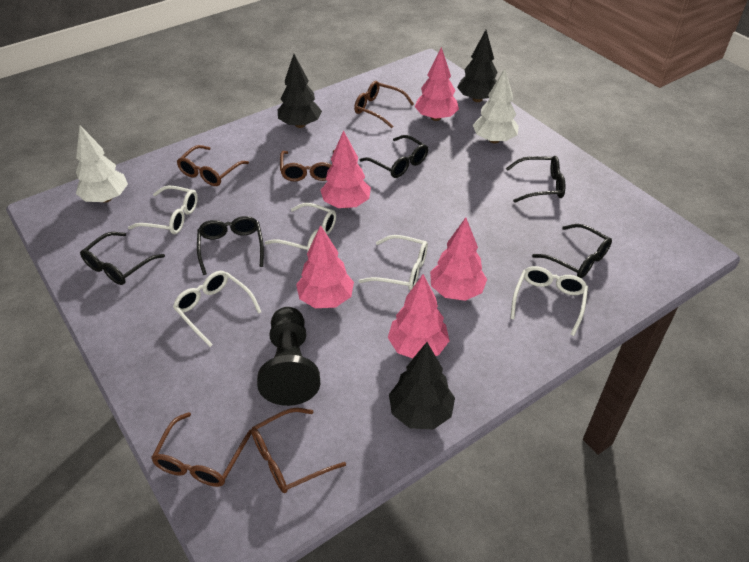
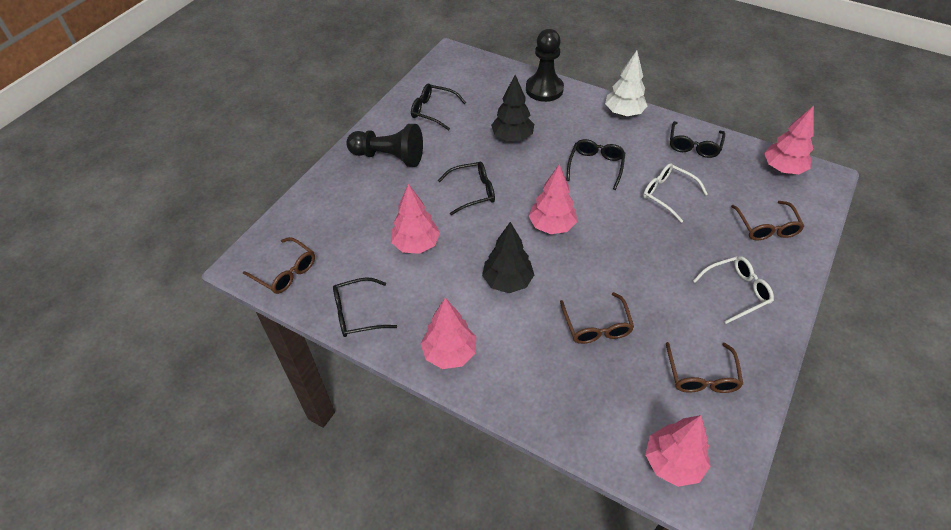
black pawn: 1 -> 2
black tree: 3 -> 2
brown glasses: 5 -> 4
white glasses: 5 -> 2
white tree: 2 -> 1

